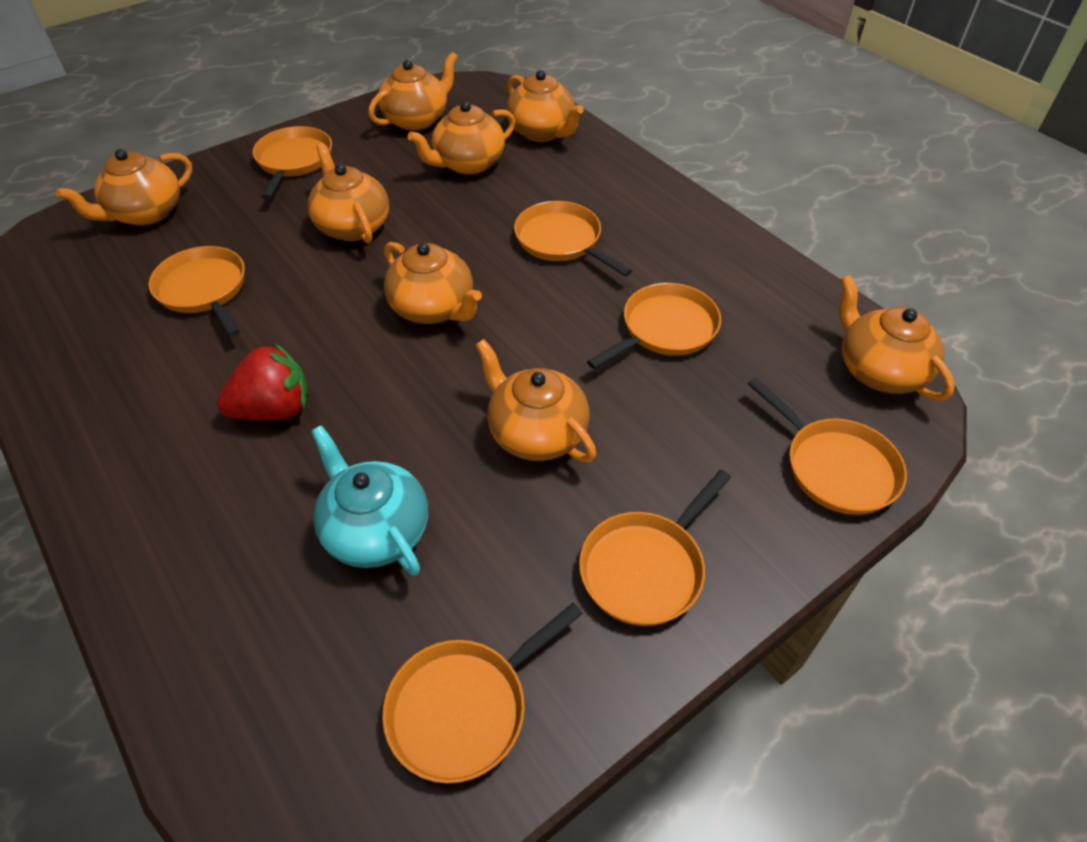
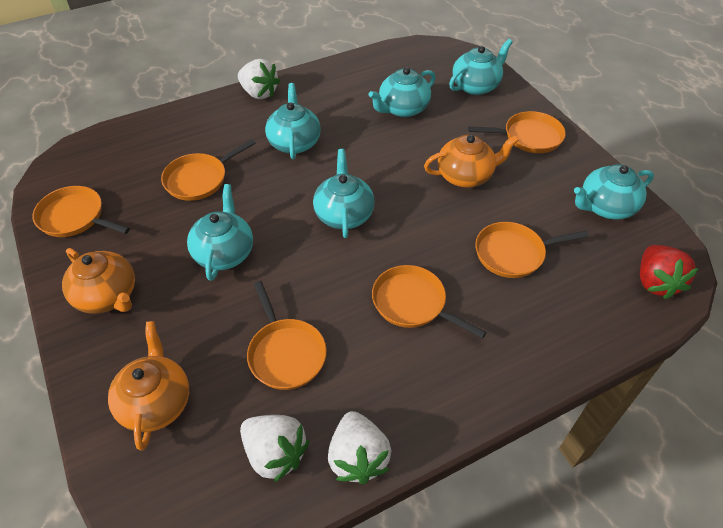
orange pan: 7 -> 6
orange teapot: 8 -> 3
turquoise teapot: 1 -> 6
white strawberry: 0 -> 3

